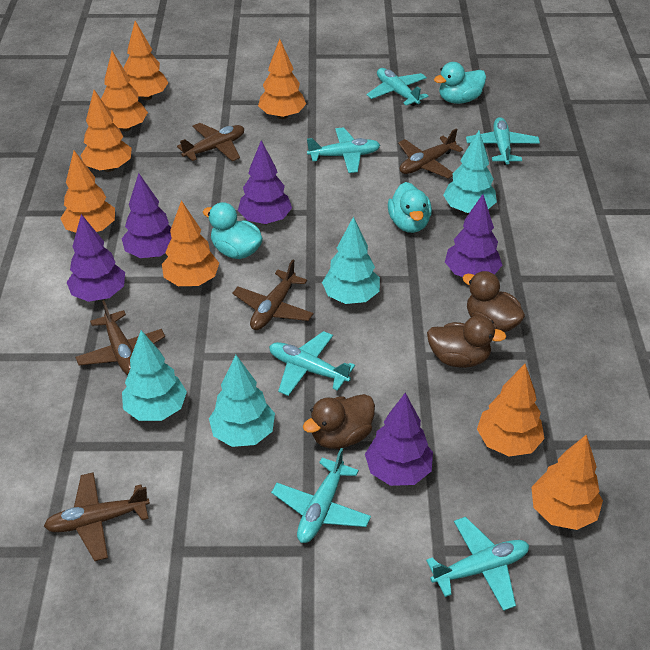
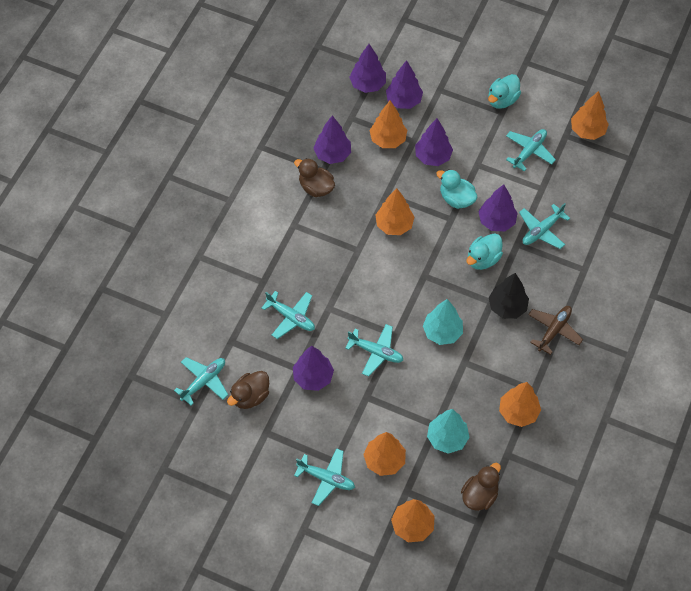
black tree: 0 -> 1
brown plane: 5 -> 1
orange tree: 8 -> 6
purple tree: 5 -> 6
turquoise tree: 4 -> 2

